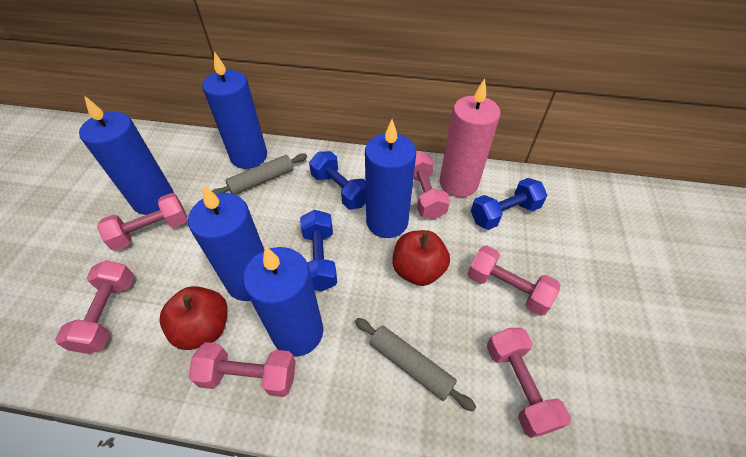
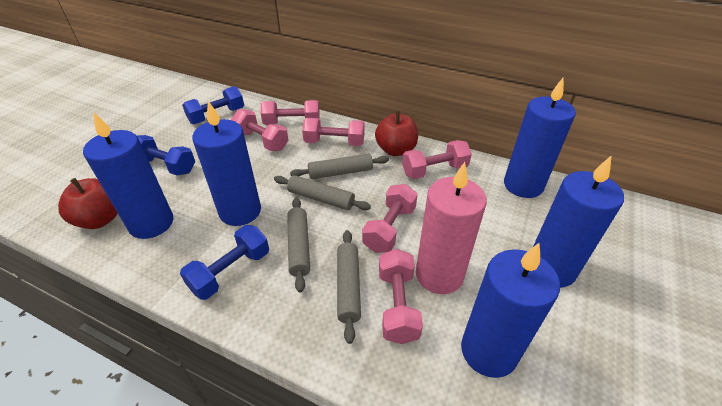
grey rolling pin: 2 -> 4

